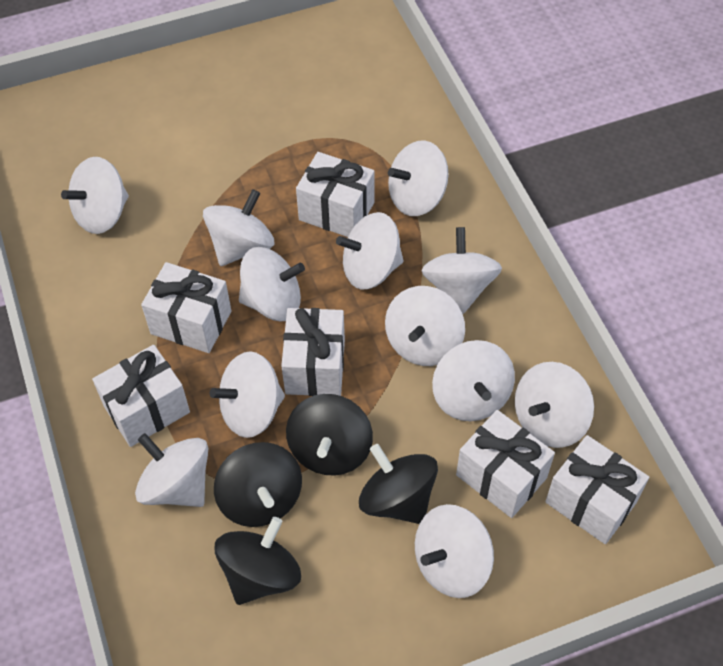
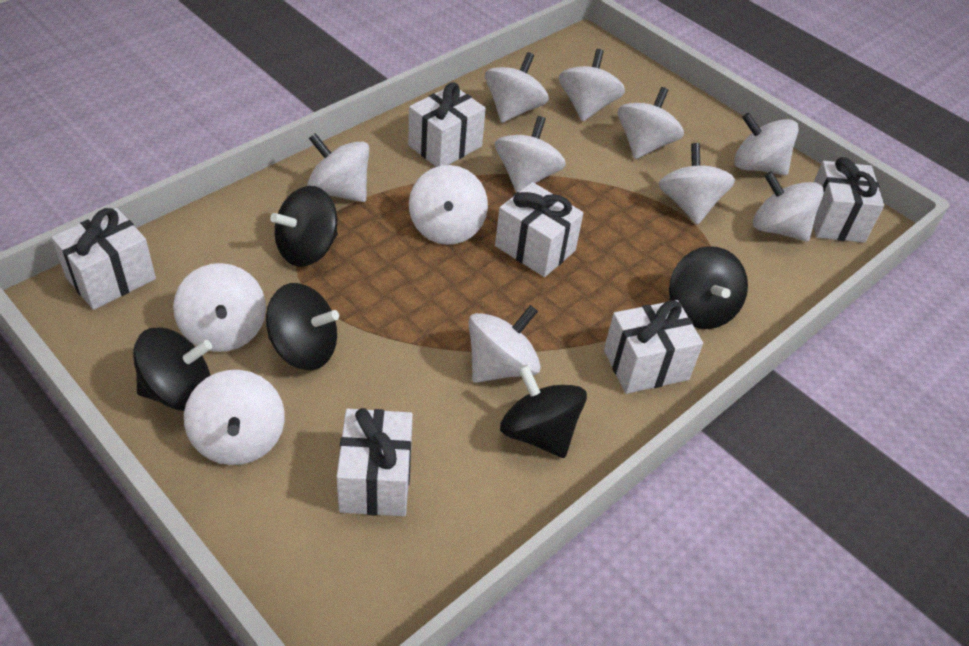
black spinning top: 4 -> 5

